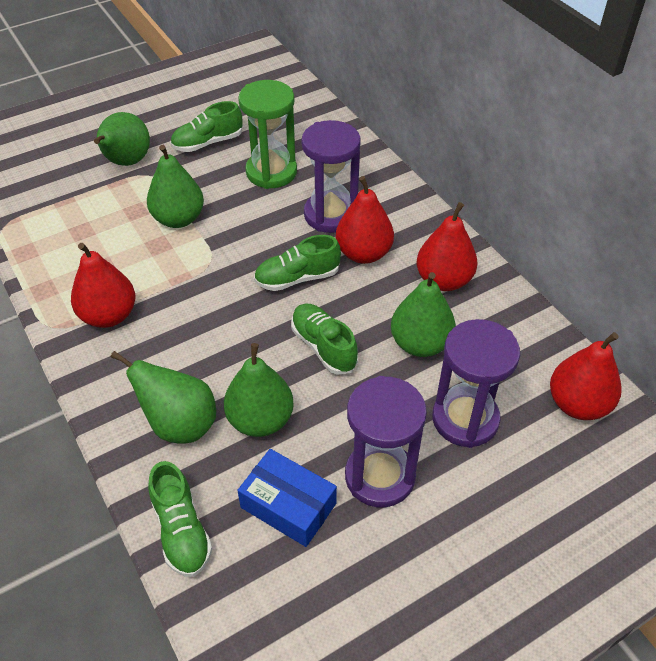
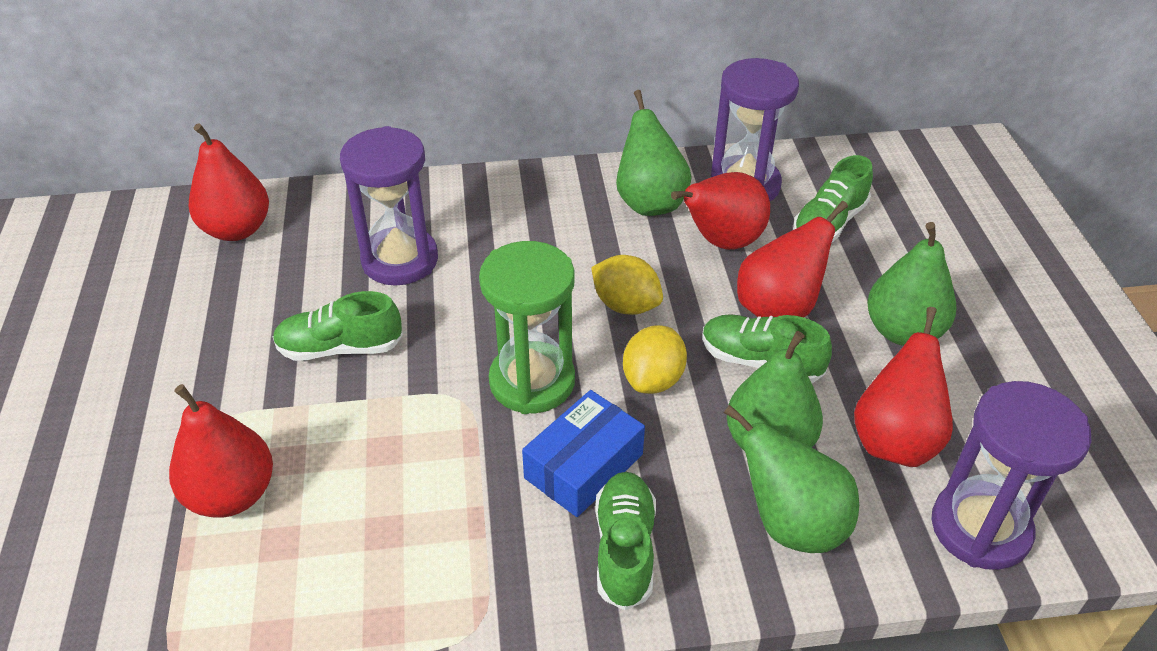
green pear: 5 -> 4
red pear: 4 -> 5
yellow lemon: 0 -> 2

